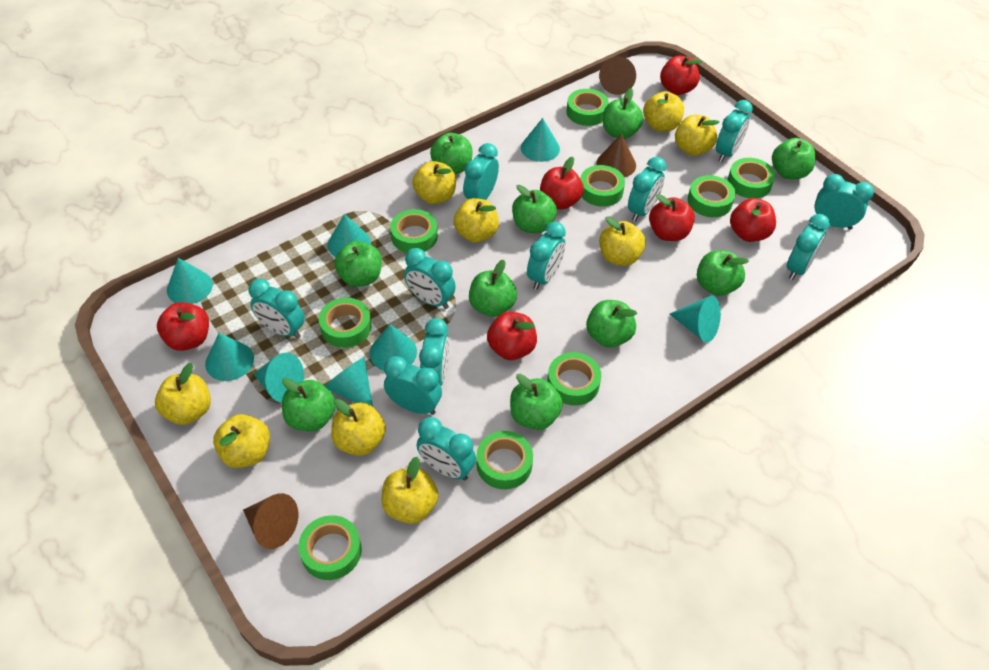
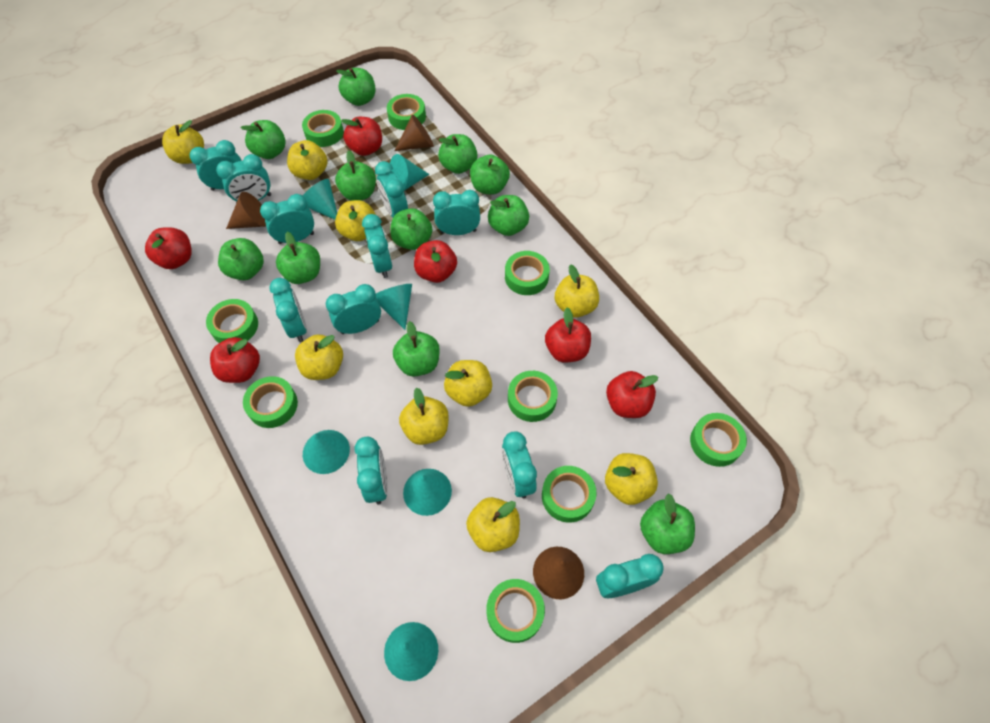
green apple: 10 -> 11
turquoise cone: 8 -> 6

